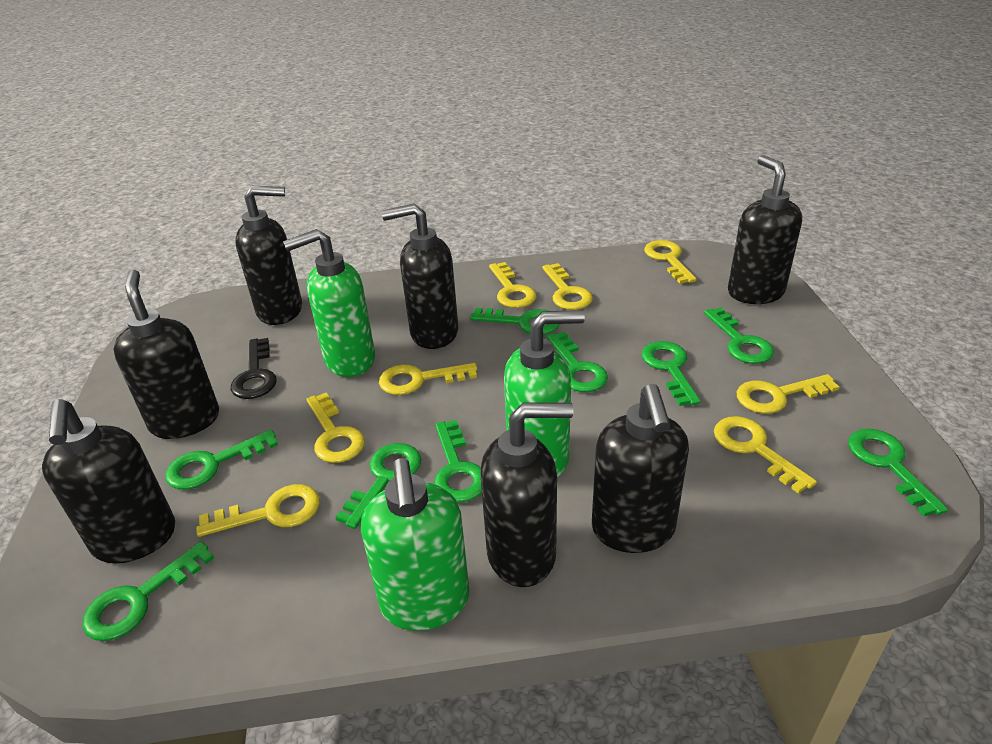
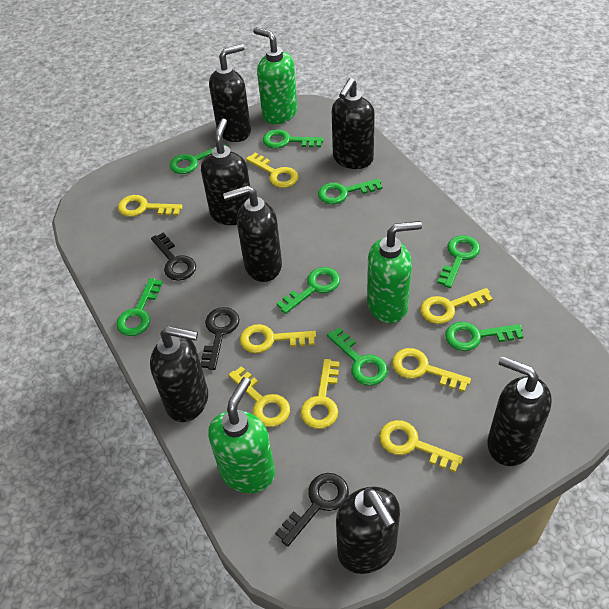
black key: 1 -> 3
green key: 9 -> 8

